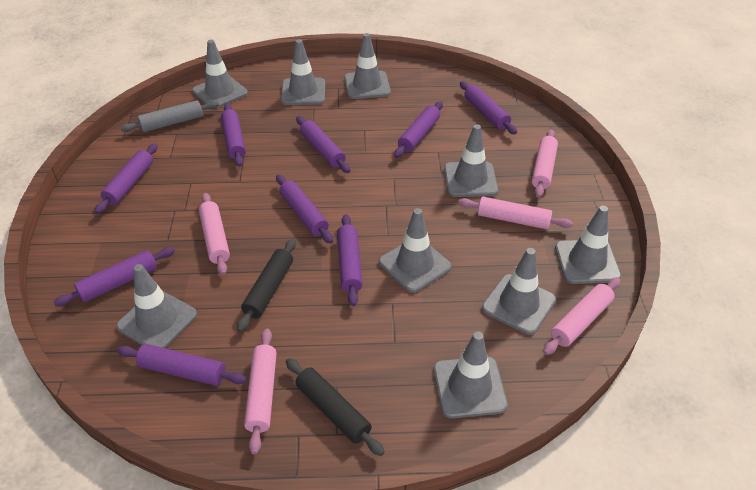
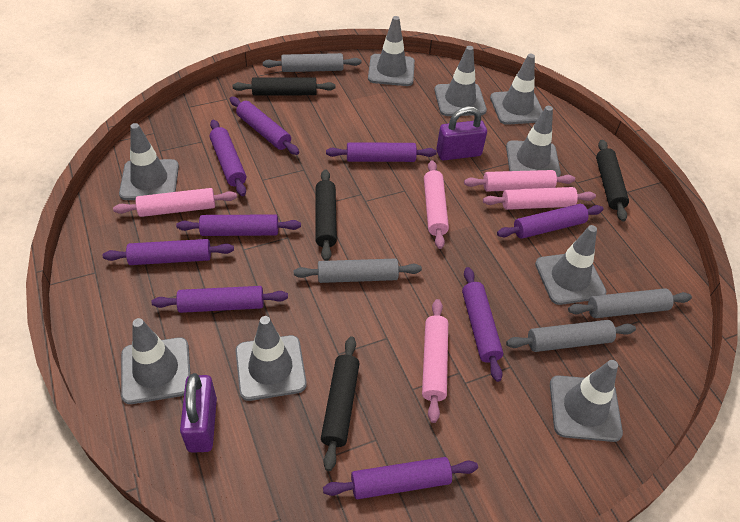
black rolling pin: 2 -> 4
grey rolling pin: 1 -> 4
purple padlock: 0 -> 2

